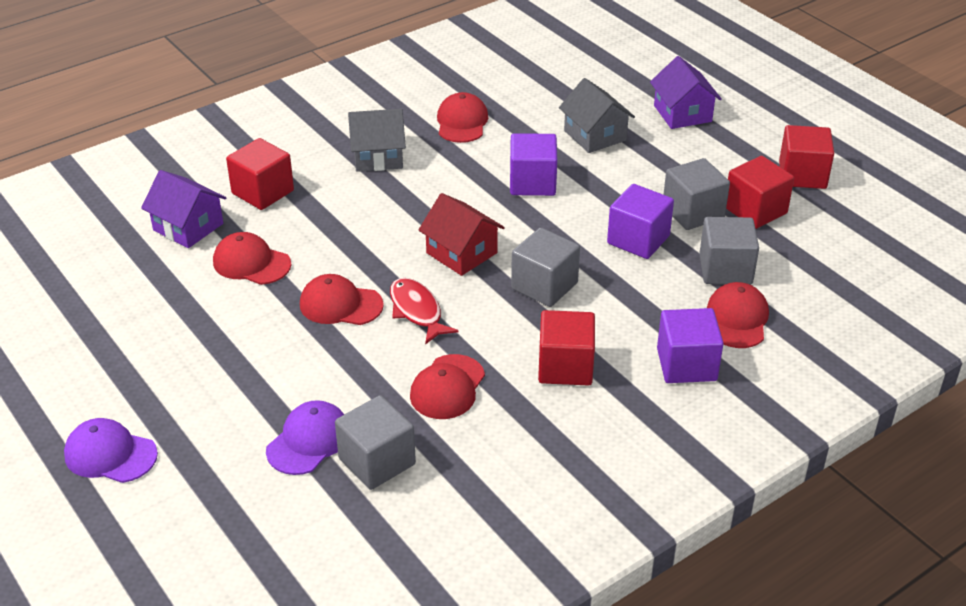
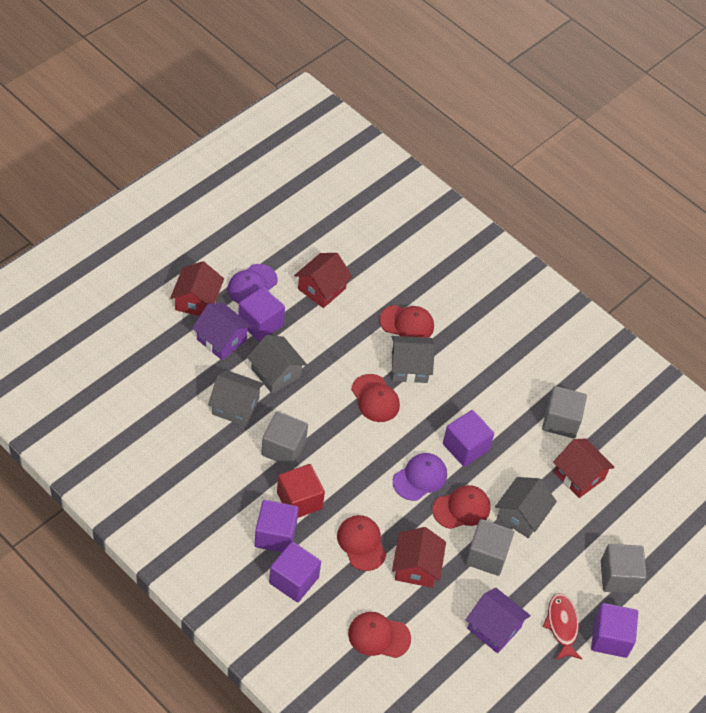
grey house: 2 -> 4
purple cube: 3 -> 5
red cube: 4 -> 1
red house: 1 -> 4

